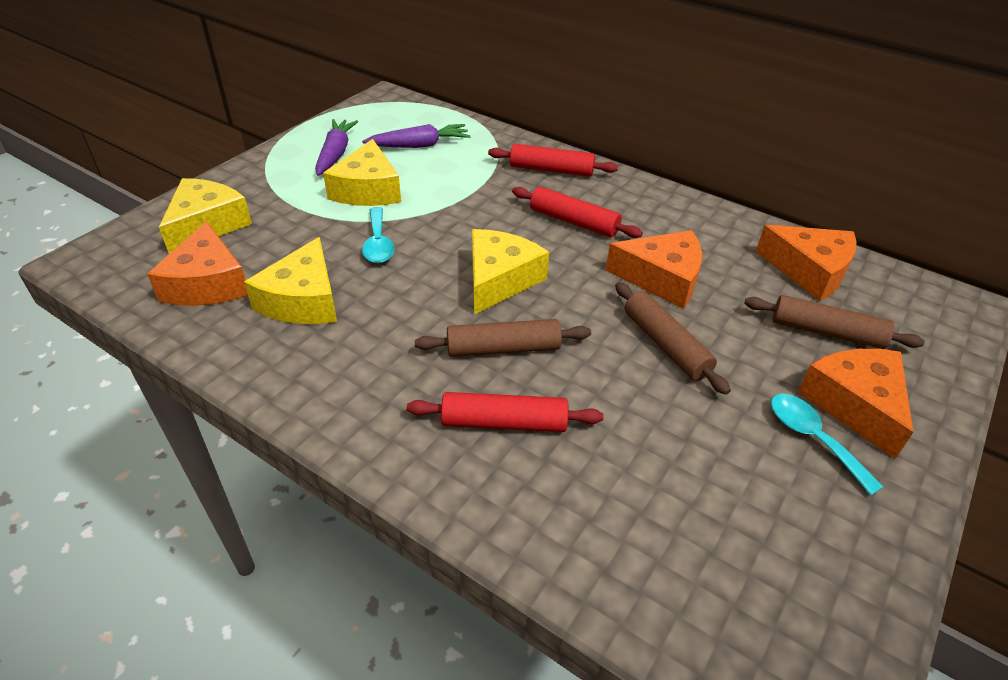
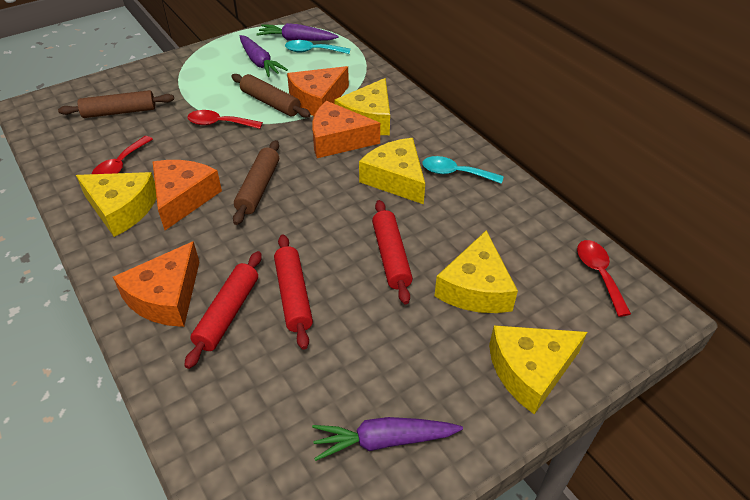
purple carrot: 2 -> 3
red spoon: 0 -> 3
yellow cheese: 4 -> 5

